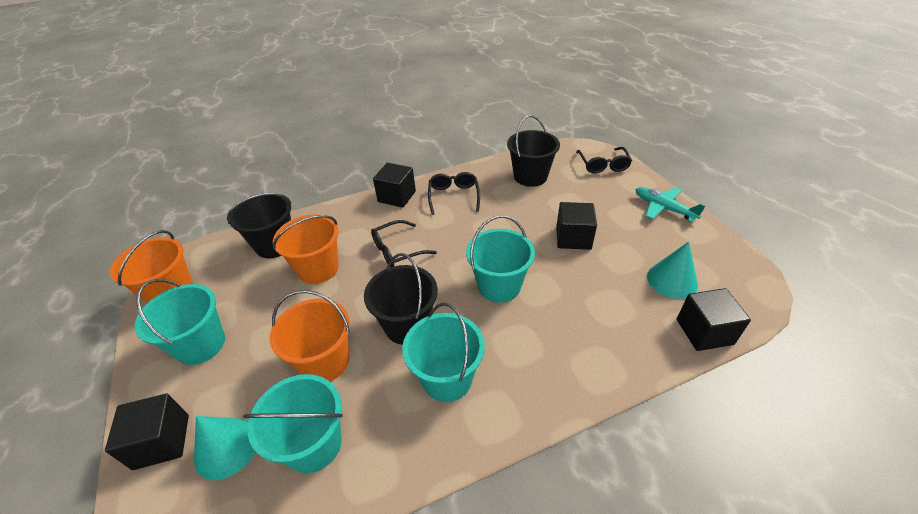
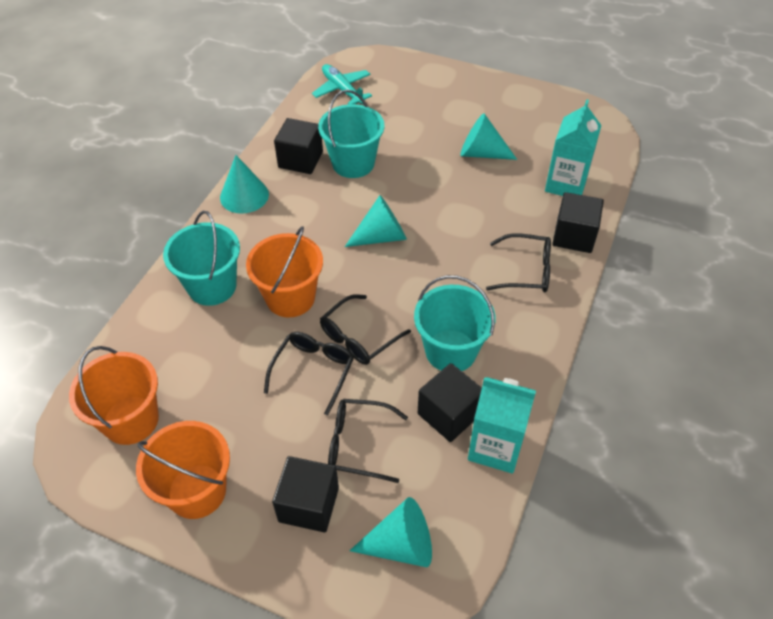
black bucket: 3 -> 0
black glasses: 3 -> 4
turquoise bucket: 4 -> 3
turquoise carton: 0 -> 2
turquoise cone: 2 -> 4

